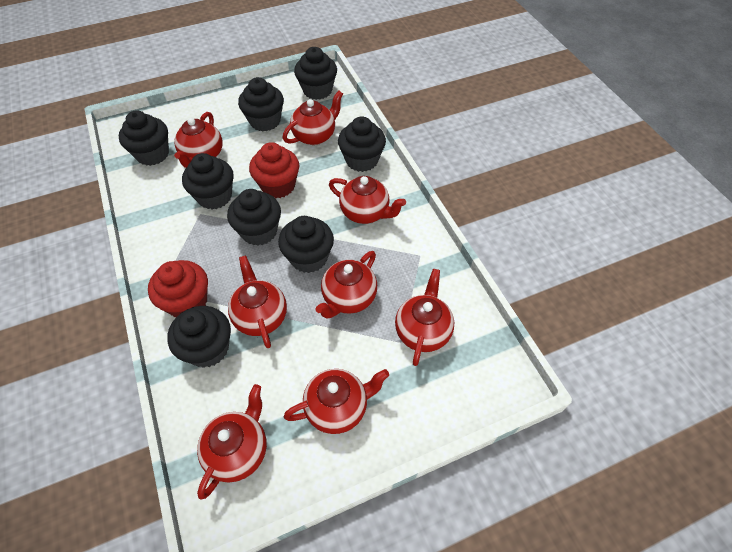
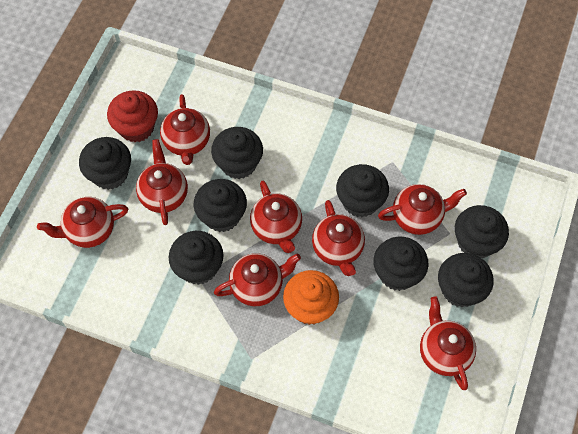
orange cupcake: 0 -> 1
red cupcake: 2 -> 1

